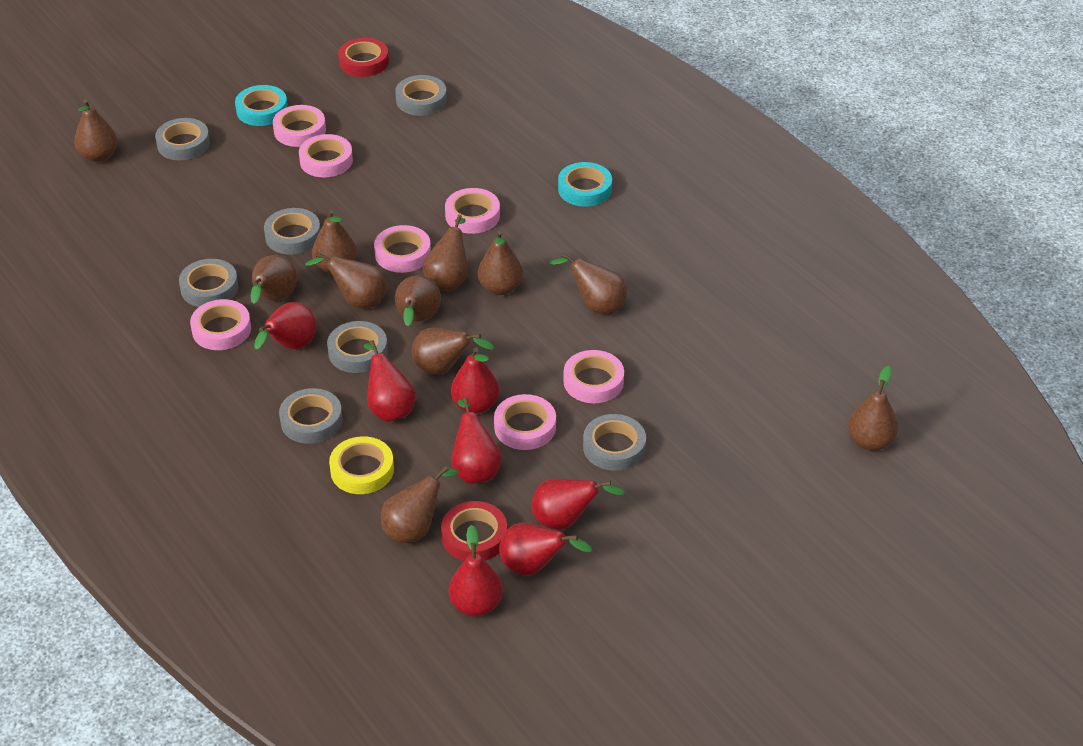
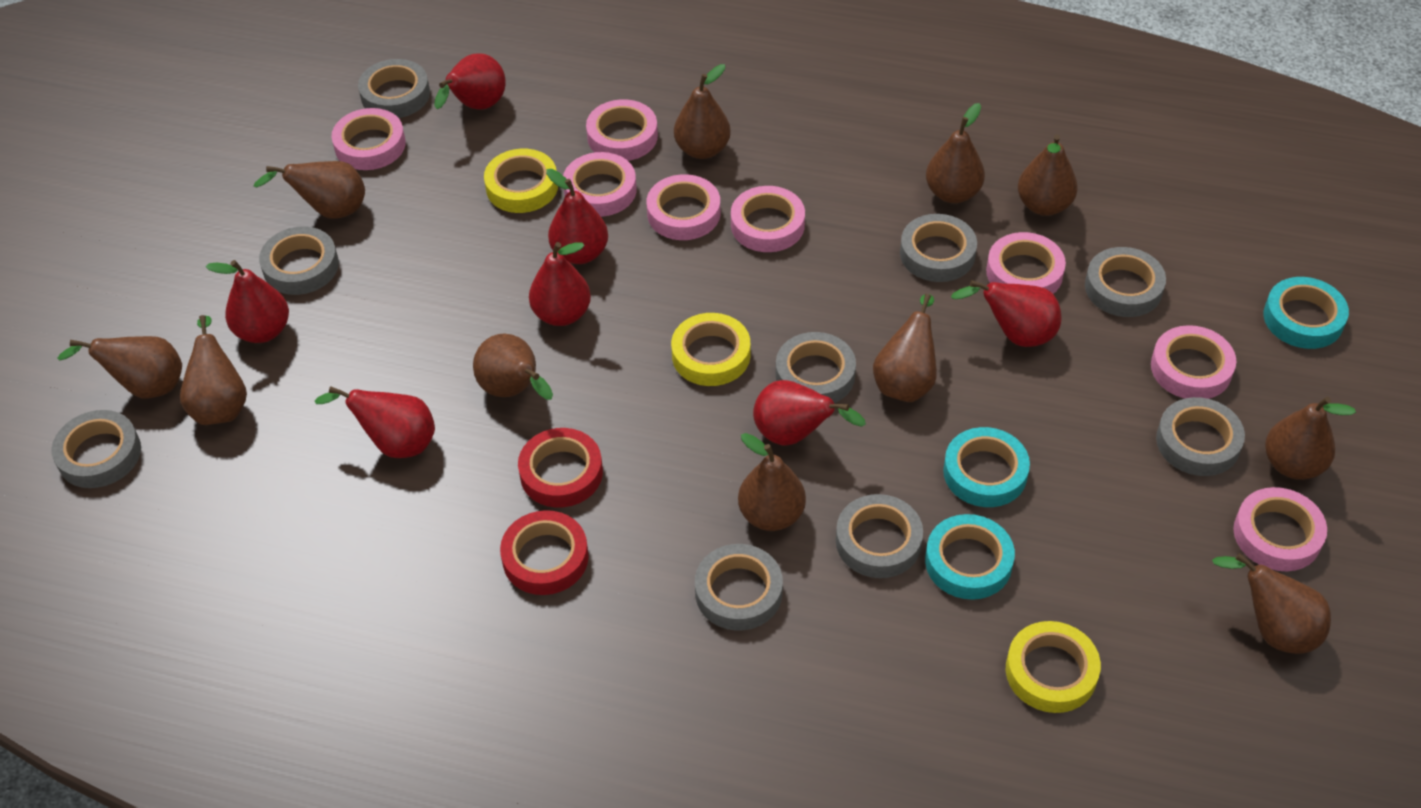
grey tape: 7 -> 9
pink tape: 7 -> 8
turquoise tape: 2 -> 3
yellow tape: 1 -> 3

